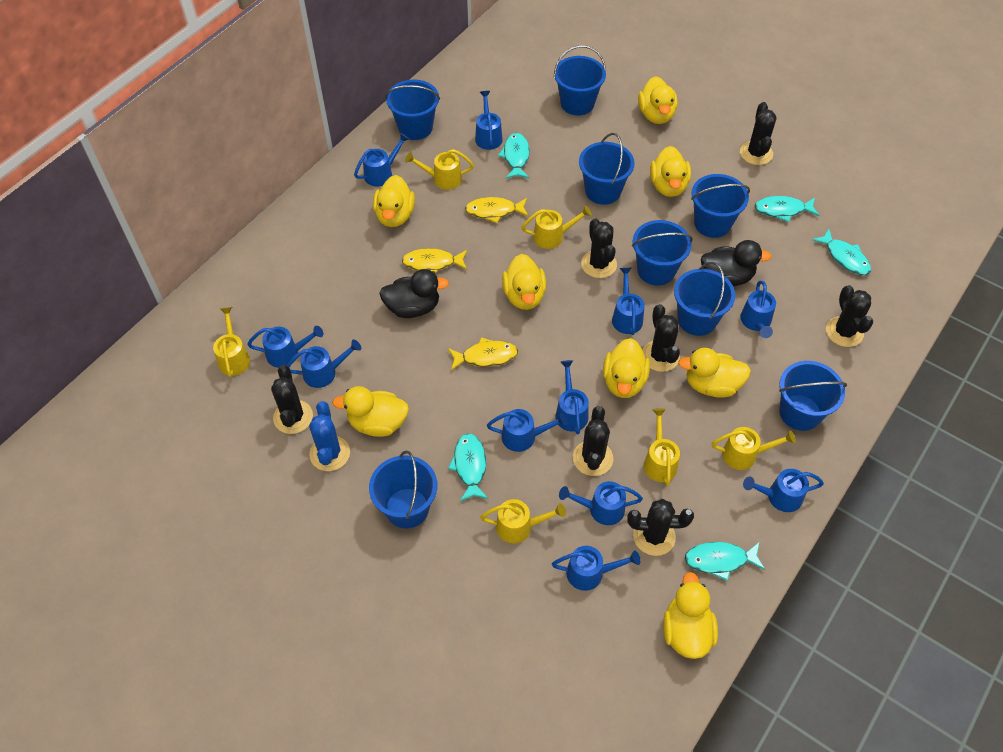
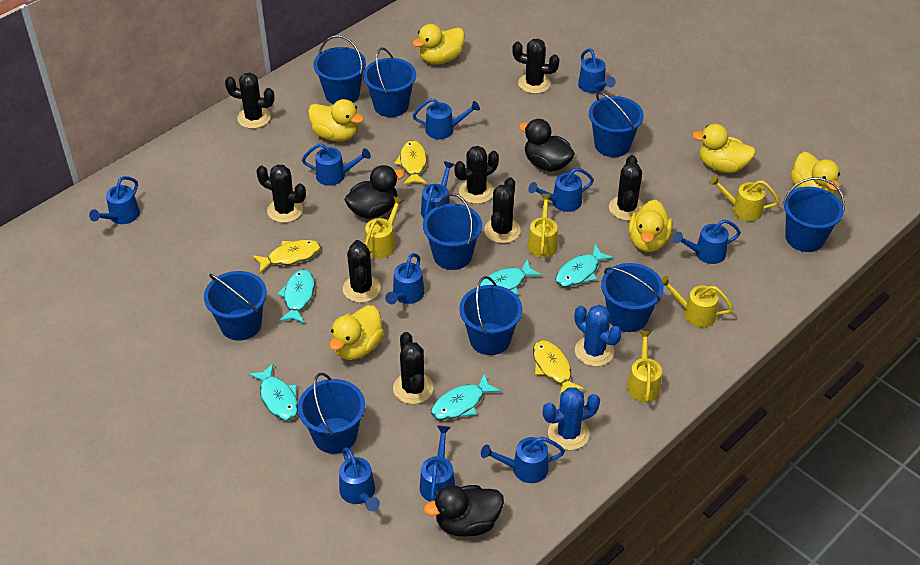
black cactus: 7 -> 8
black duck: 2 -> 3
blue bucket: 8 -> 9
blue cactus: 1 -> 2
yellow duck: 8 -> 6
yellow watering can: 6 -> 5

